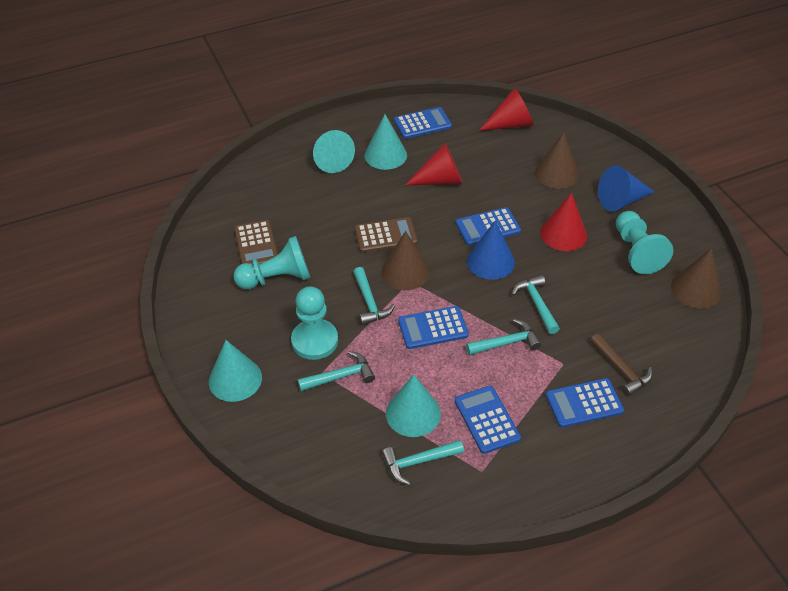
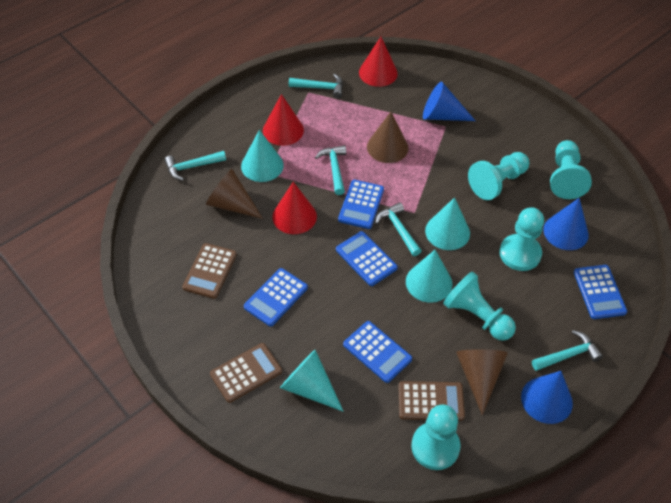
blue cone: 2 -> 3
brown calculator: 2 -> 3
brown hammer: 1 -> 0
turquoise pawn: 3 -> 5

